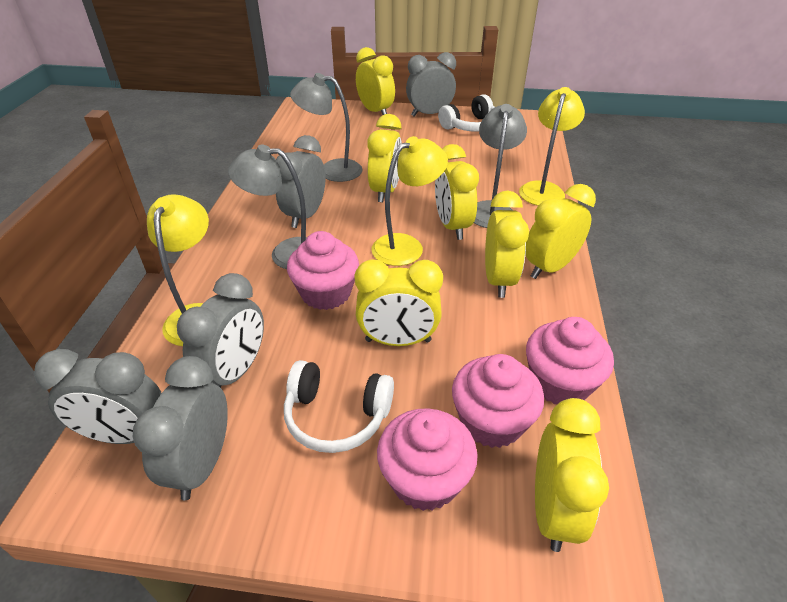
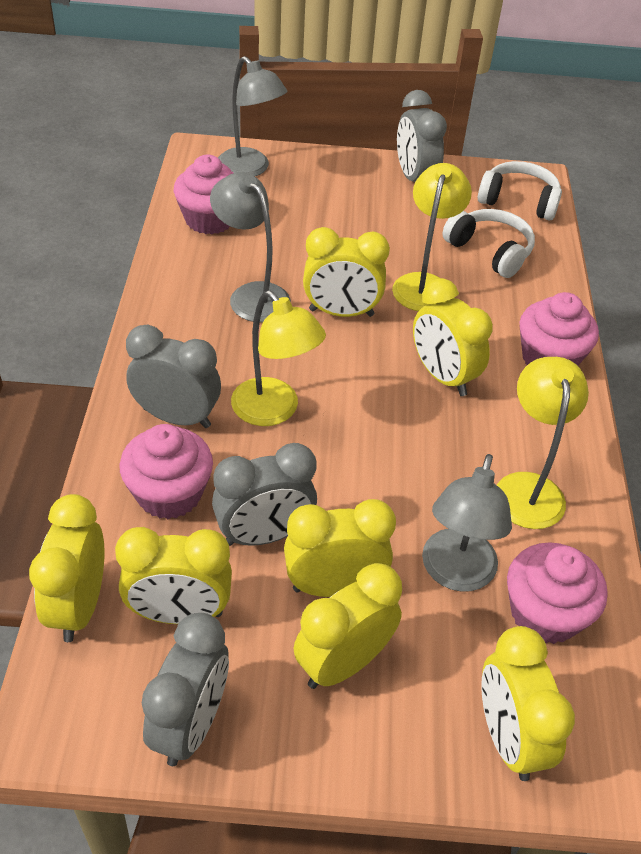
grey clock: 5 -> 4

